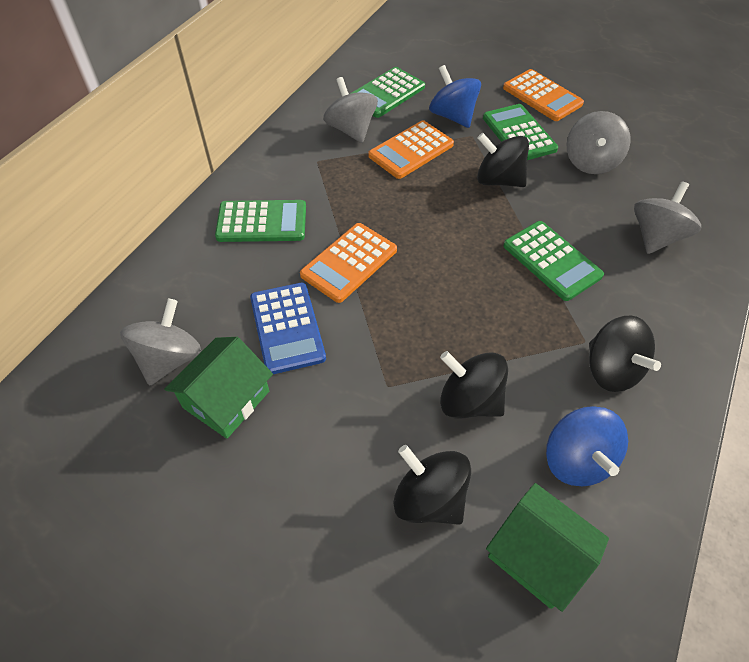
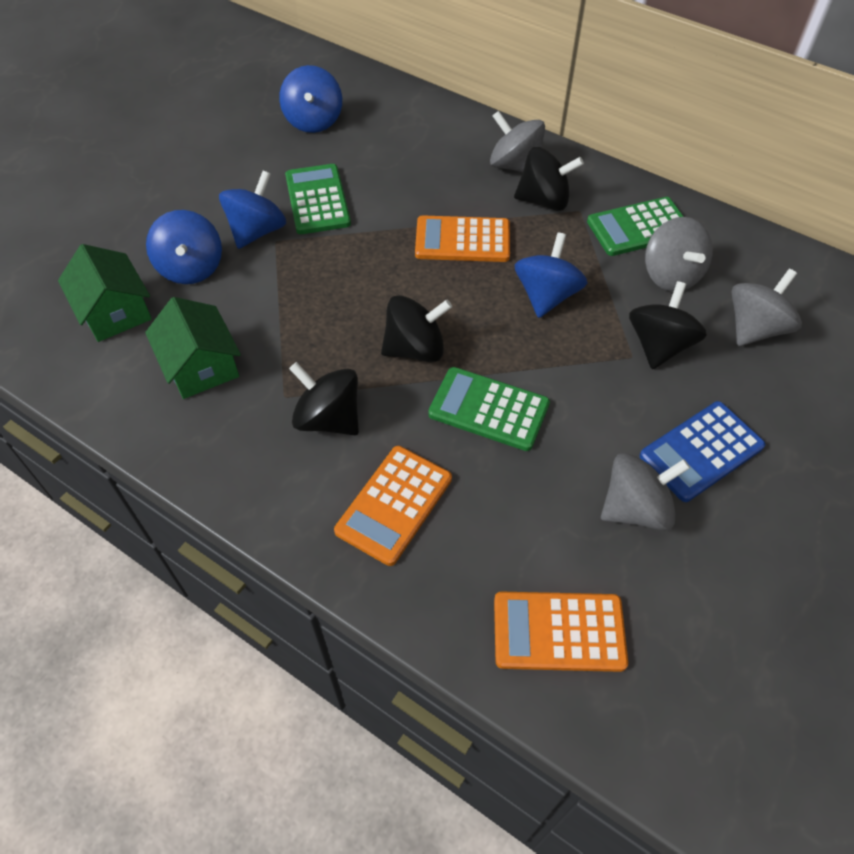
blue spinning top: 2 -> 4
green calculator: 4 -> 3

